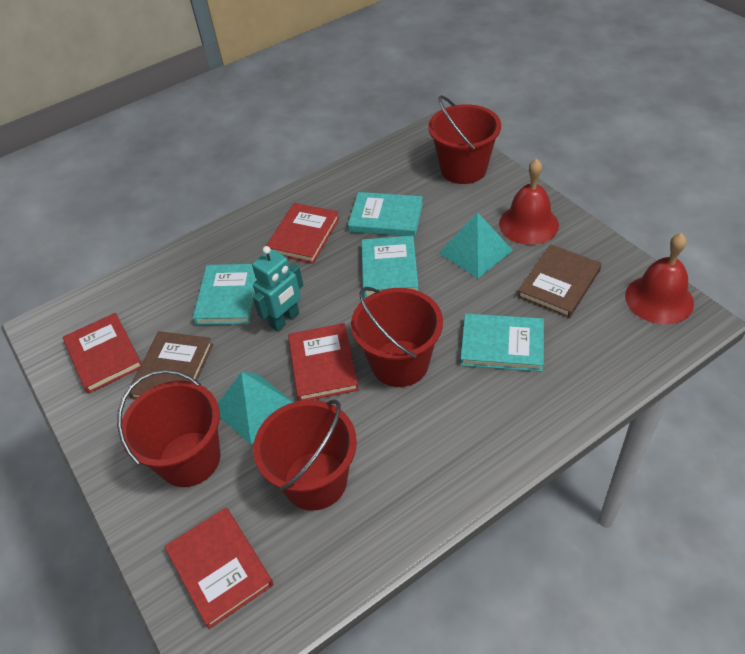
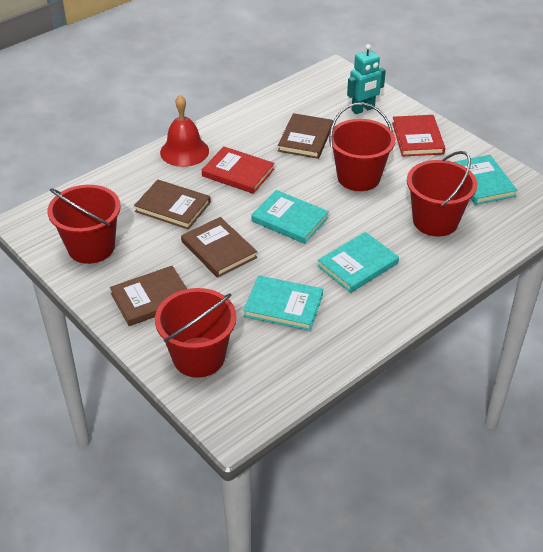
brown book: 2 -> 4
red bell: 2 -> 1
red book: 4 -> 2
turquoise pyramid: 2 -> 0

